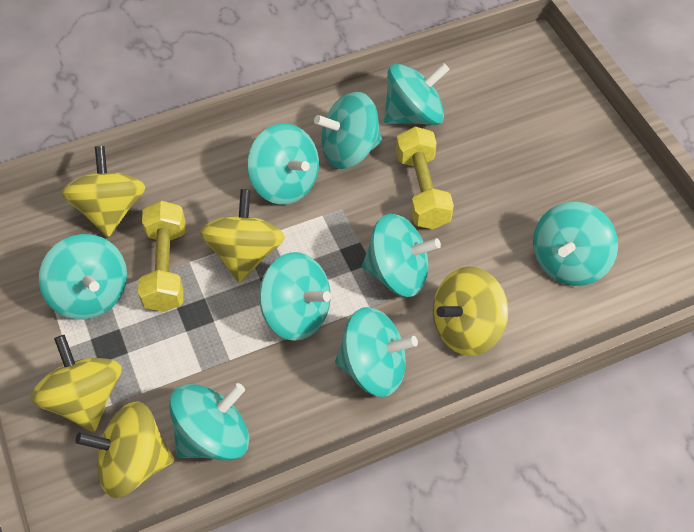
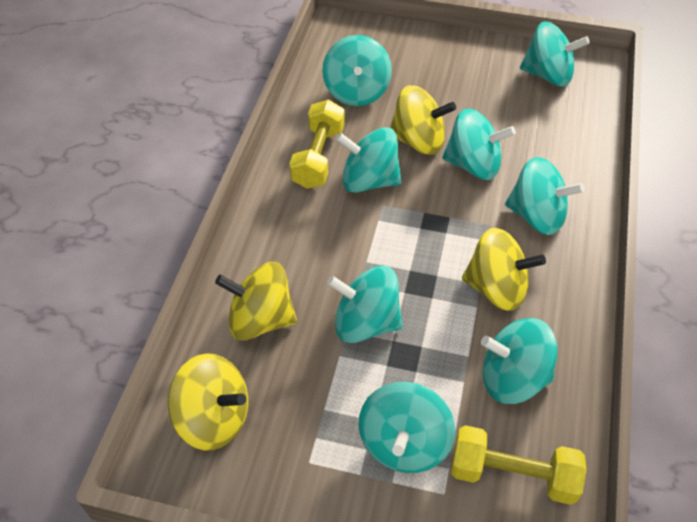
turquoise spinning top: 9 -> 8
yellow spinning top: 5 -> 4

